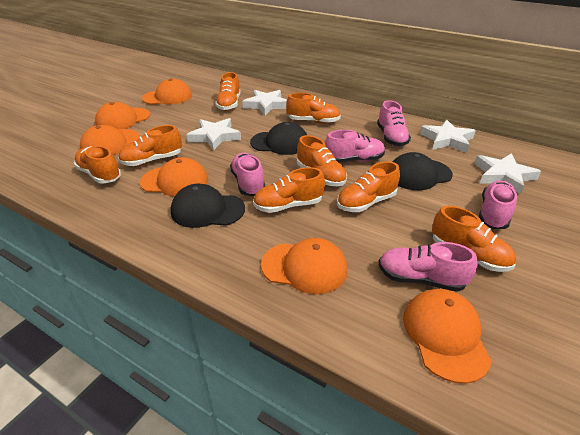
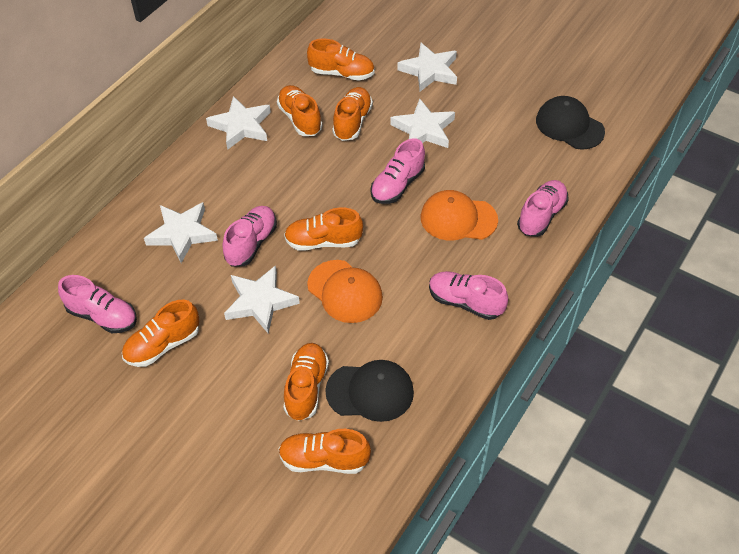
black cap: 3 -> 2
orange cap: 6 -> 2
orange shoe: 8 -> 7
white star: 4 -> 5

